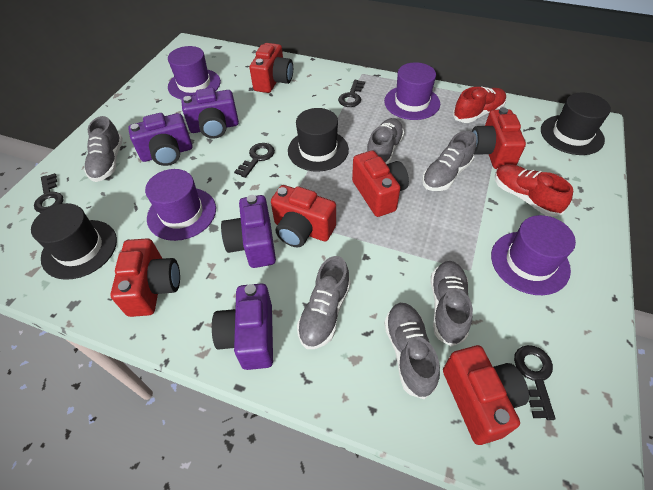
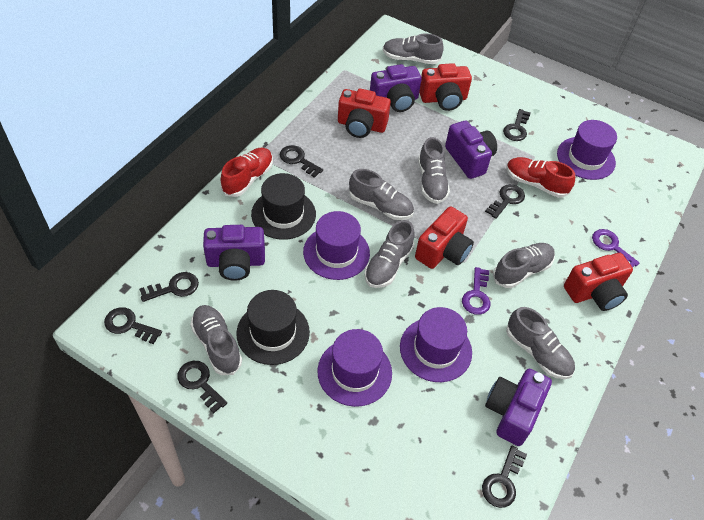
black hat: 3 -> 2
black key: 4 -> 7
grey shoe: 6 -> 7
purple key: 0 -> 2
red camera: 6 -> 4

